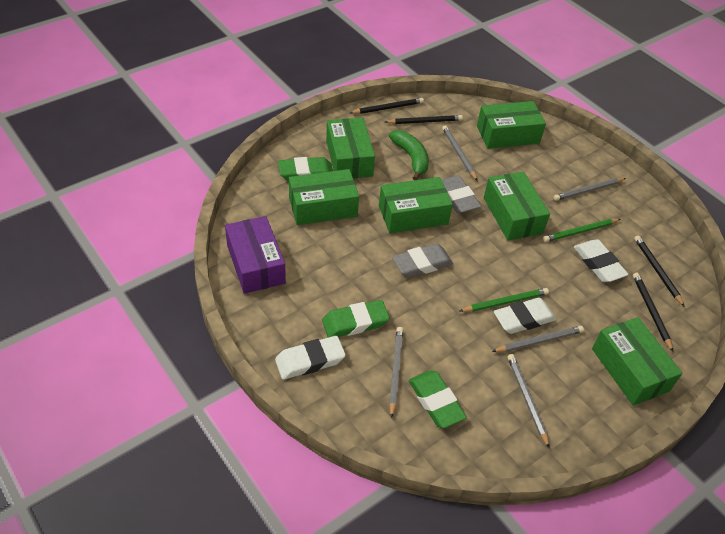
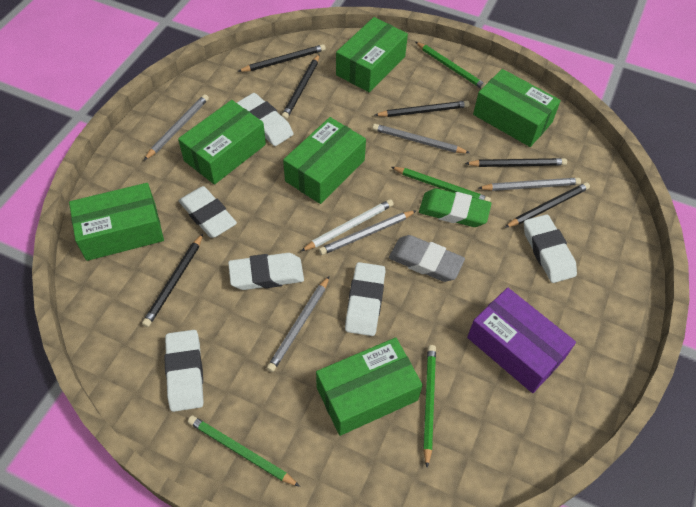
black pencil: 4 -> 6
green banana: 1 -> 0
green eraser: 3 -> 1
green pencil: 2 -> 4
grey eraser: 2 -> 1
white eraser: 3 -> 6
white pencil: 0 -> 1

